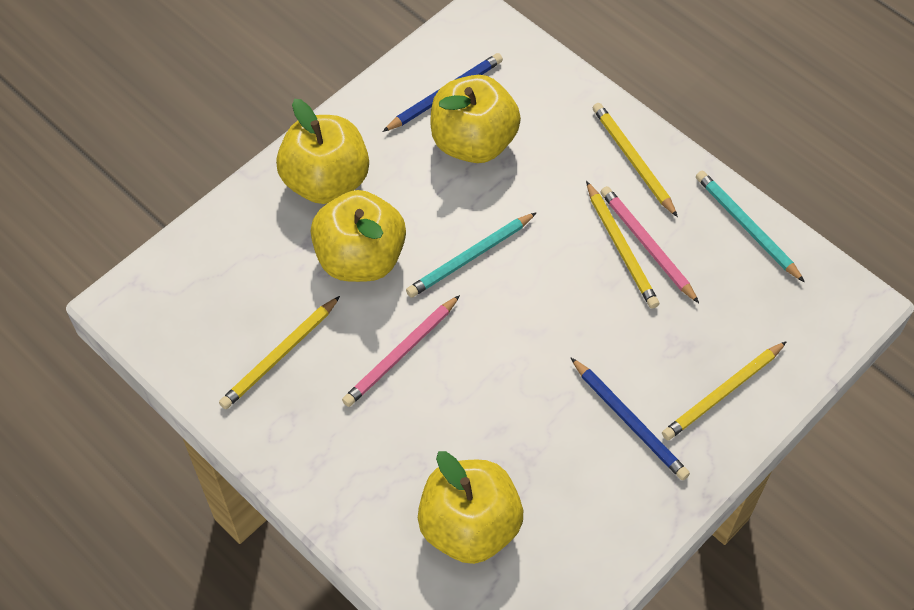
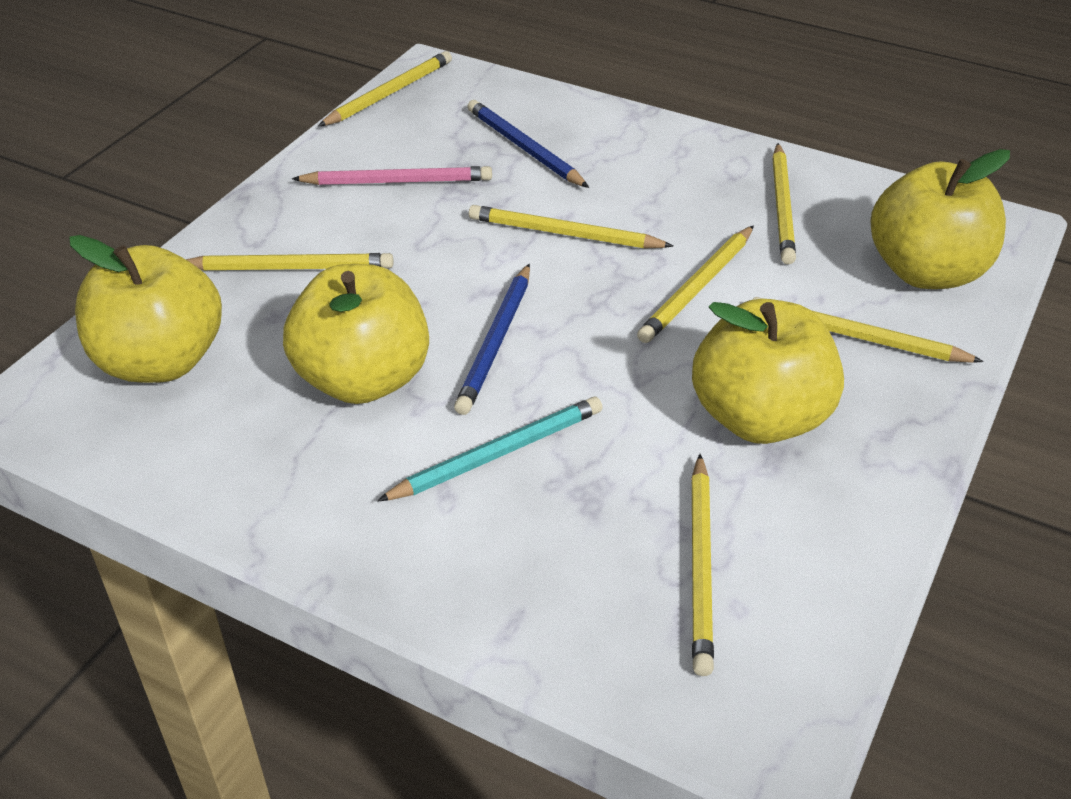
pink pencil: 2 -> 1
turquoise pencil: 2 -> 1
yellow pencil: 4 -> 7

